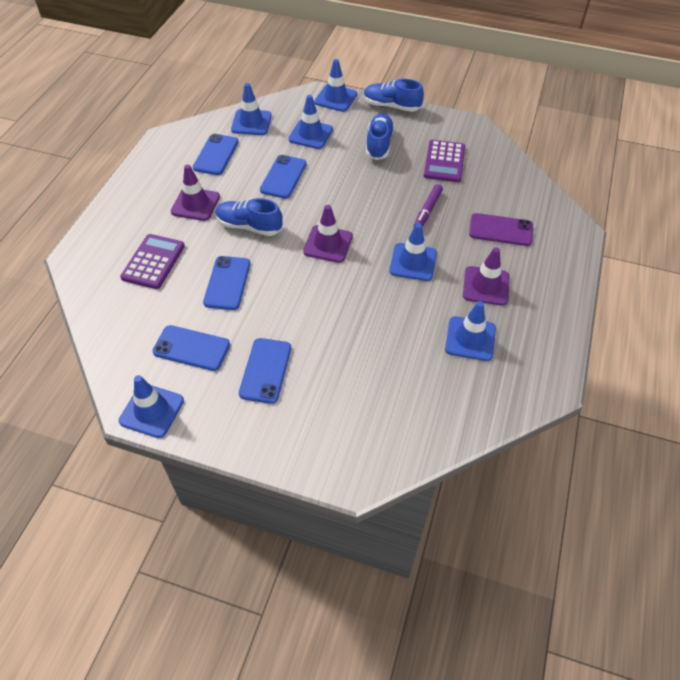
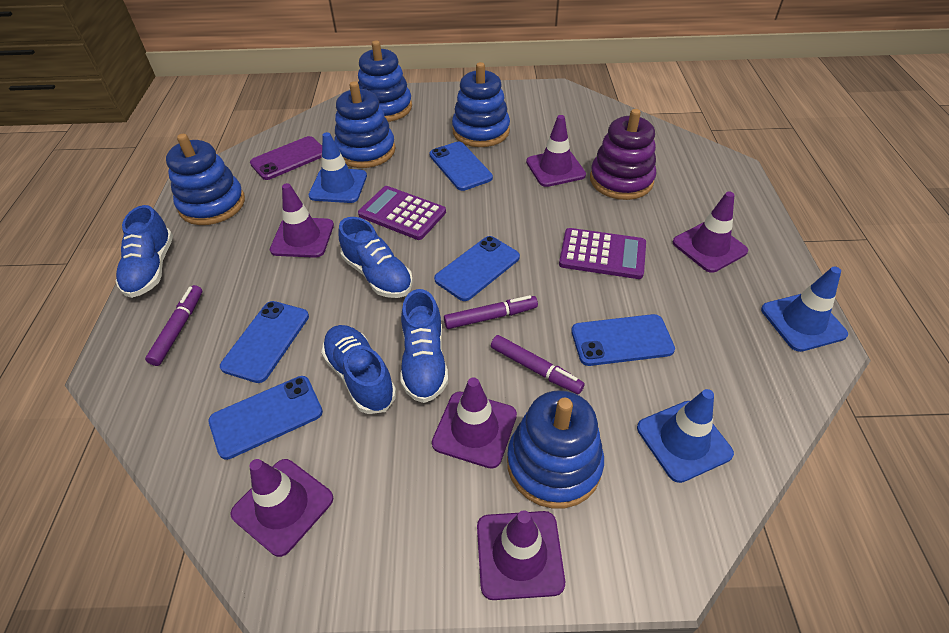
blue shoe: 3 -> 4
blue stacking toy: 0 -> 5
blue traffic cone: 6 -> 3
purple marker: 1 -> 3
purple stacking toy: 0 -> 1
purple traffic cone: 3 -> 6

